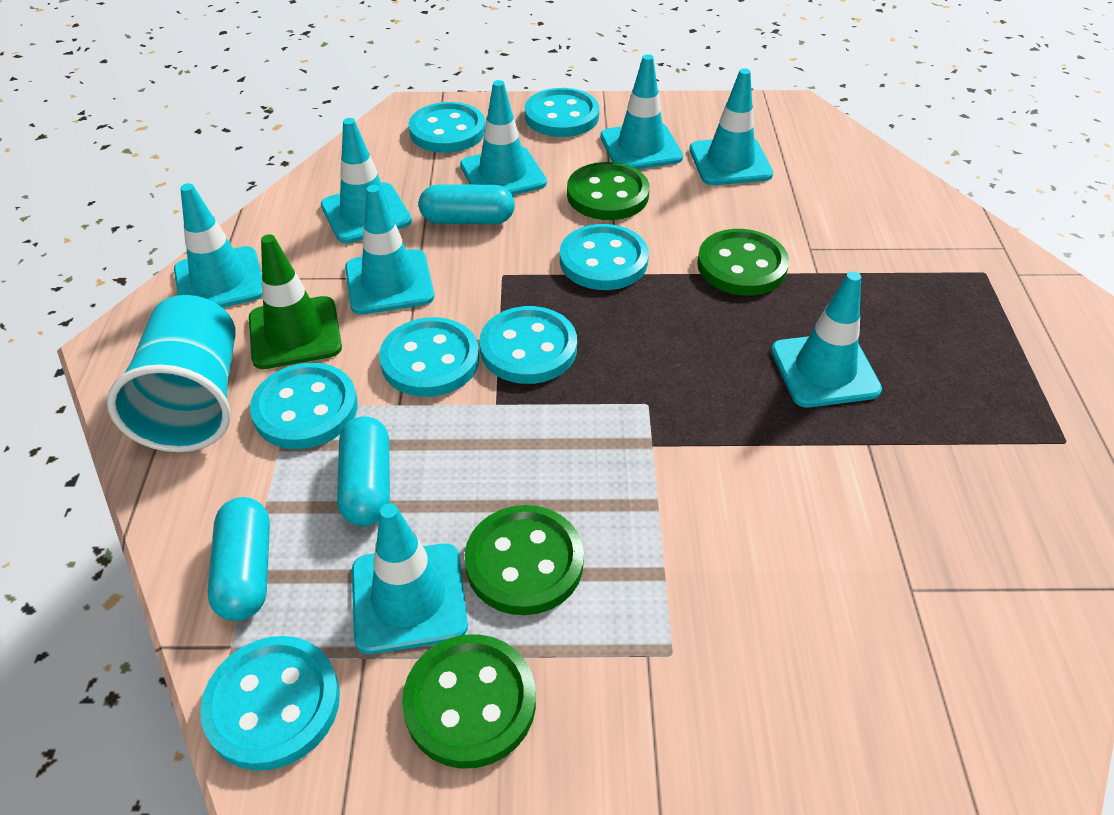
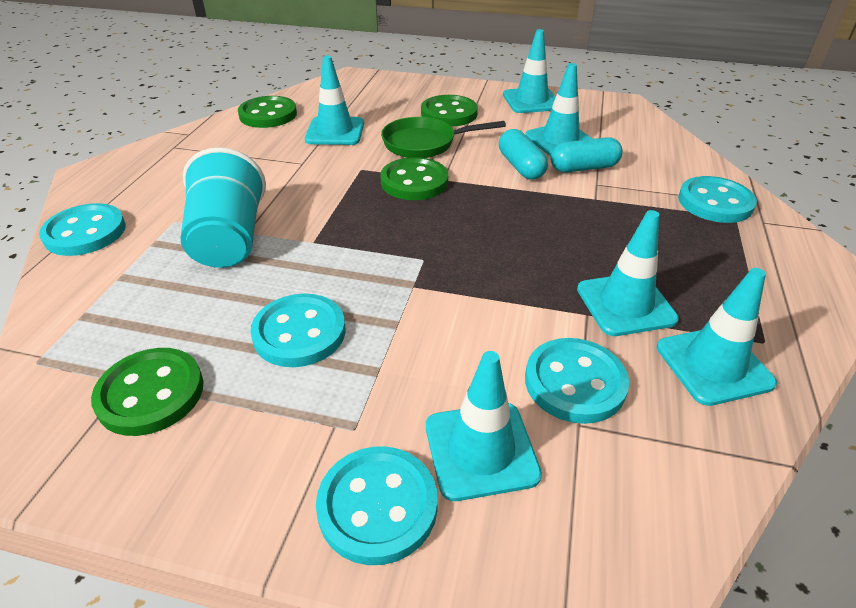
green pan: 0 -> 1
green traffic cone: 1 -> 0
turquoise button: 7 -> 5
turquoise capsule: 3 -> 2
turquoise traffic cone: 8 -> 6

